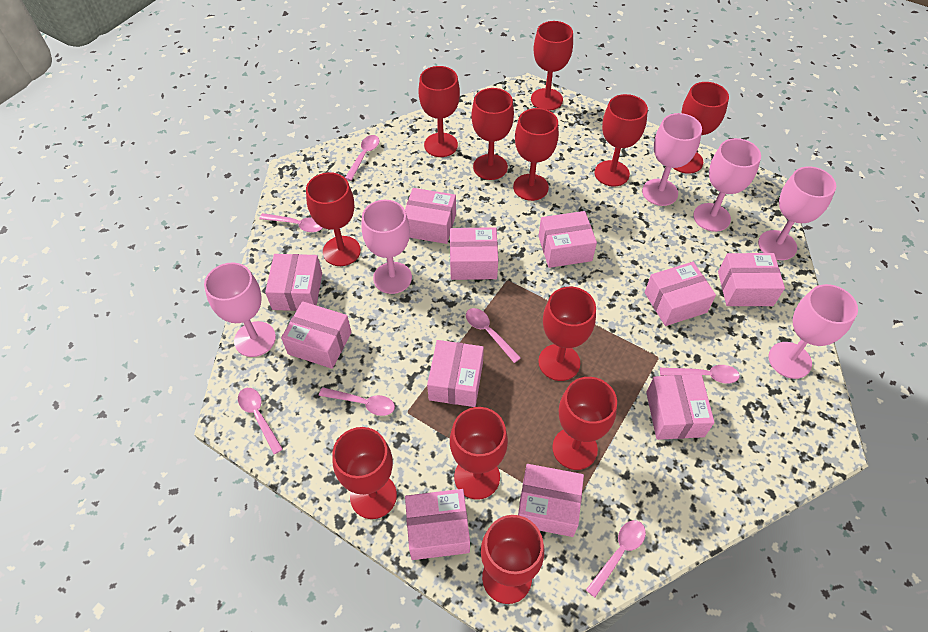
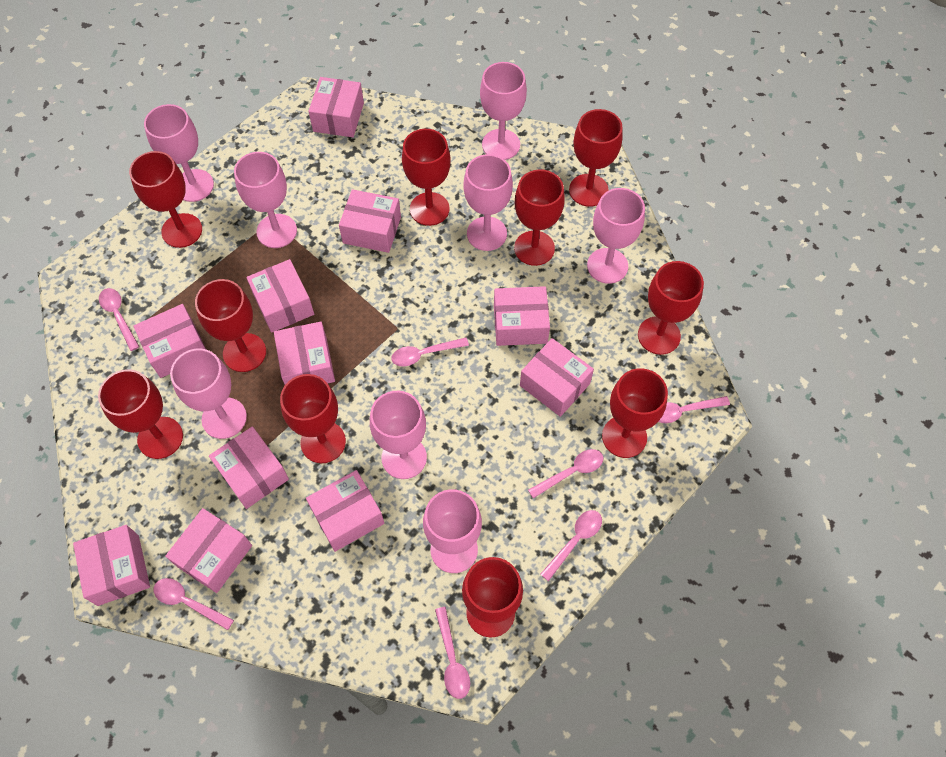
pink goblet: 6 -> 8
red goblet: 12 -> 10

